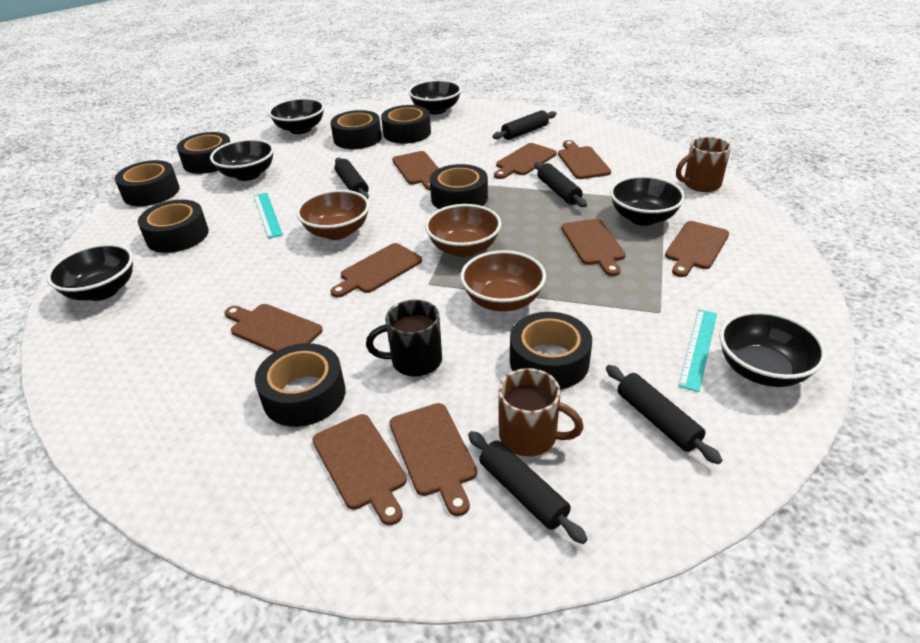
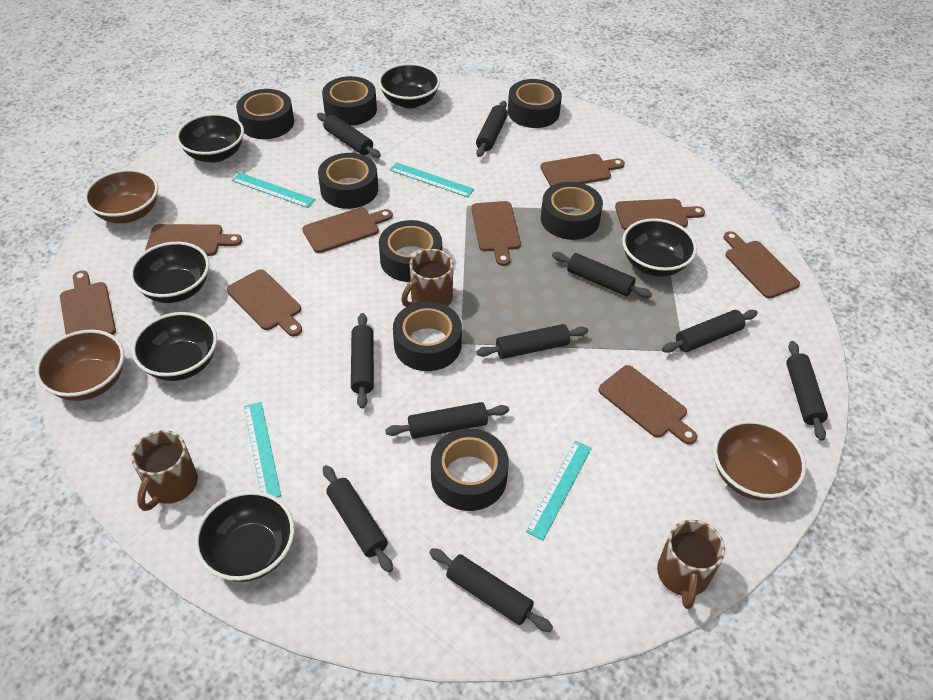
black mug: 1 -> 0
black rolling pin: 5 -> 10
brown mug: 2 -> 3
turquoise ruler: 2 -> 4

